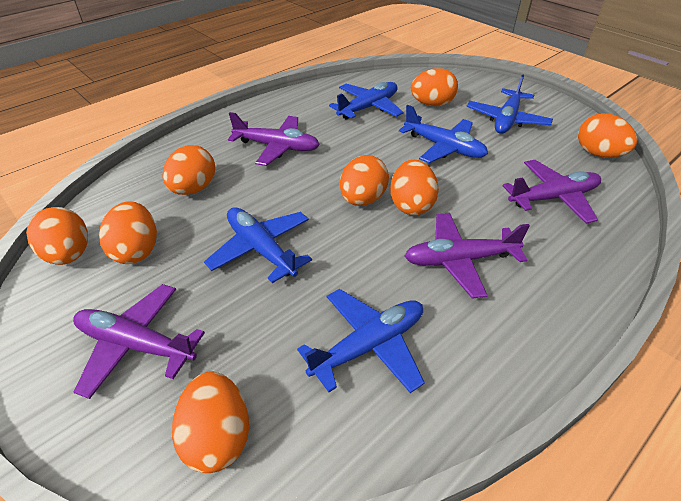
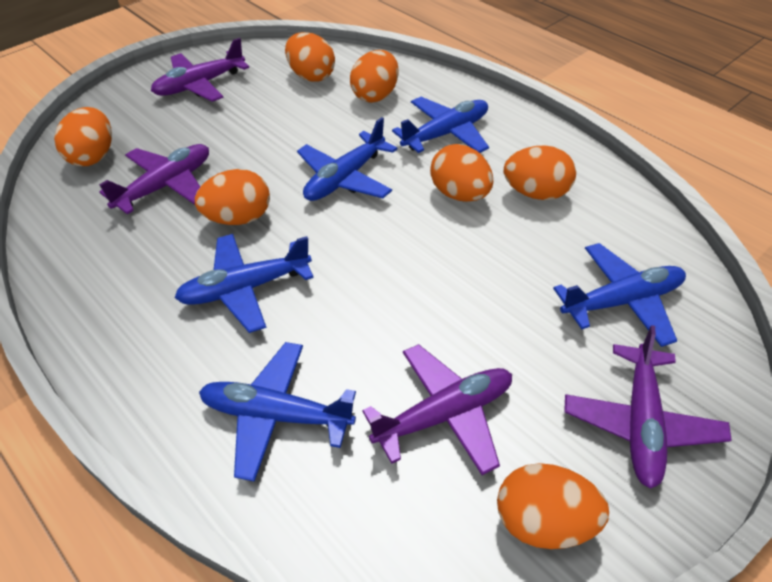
orange egg: 8 -> 7

